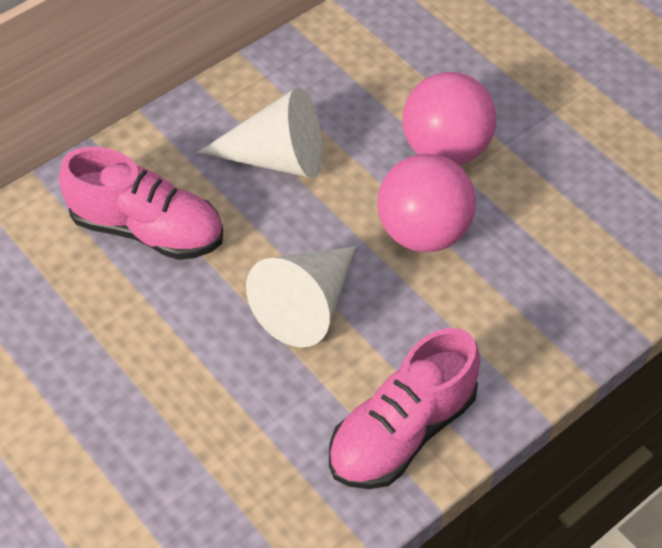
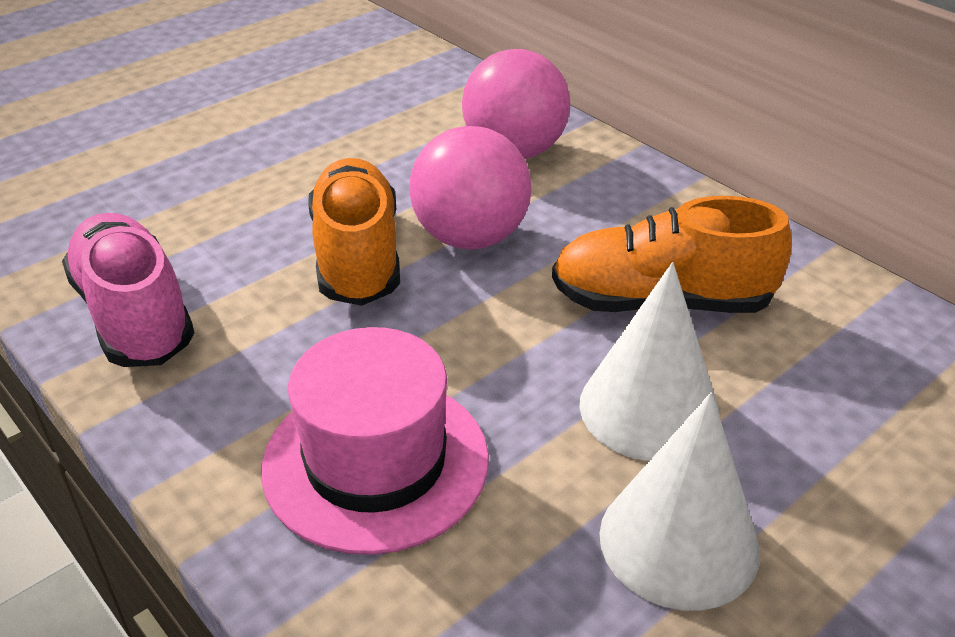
orange shoe: 0 -> 2
pink hat: 0 -> 1
pink shoe: 2 -> 1

